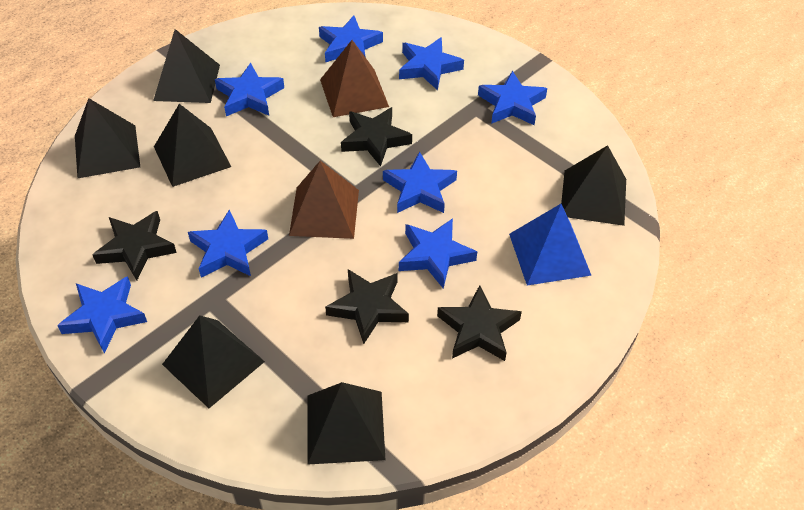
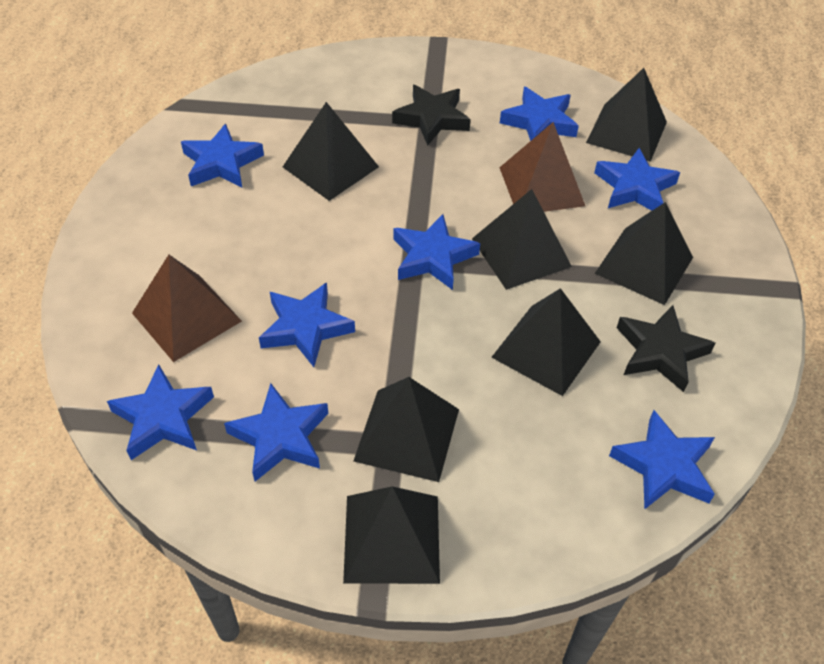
black pyramid: 6 -> 7
black star: 4 -> 2
blue pyramid: 1 -> 0

